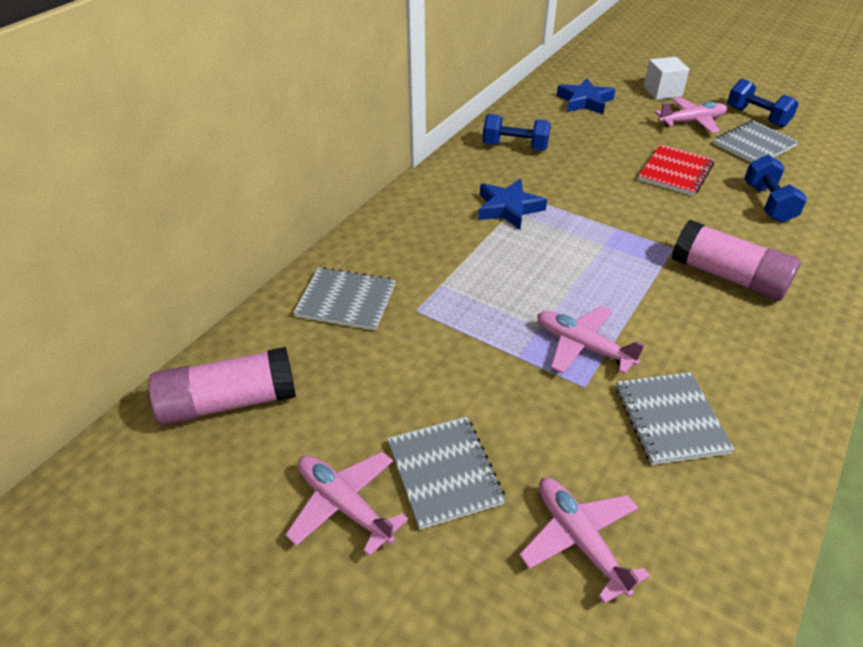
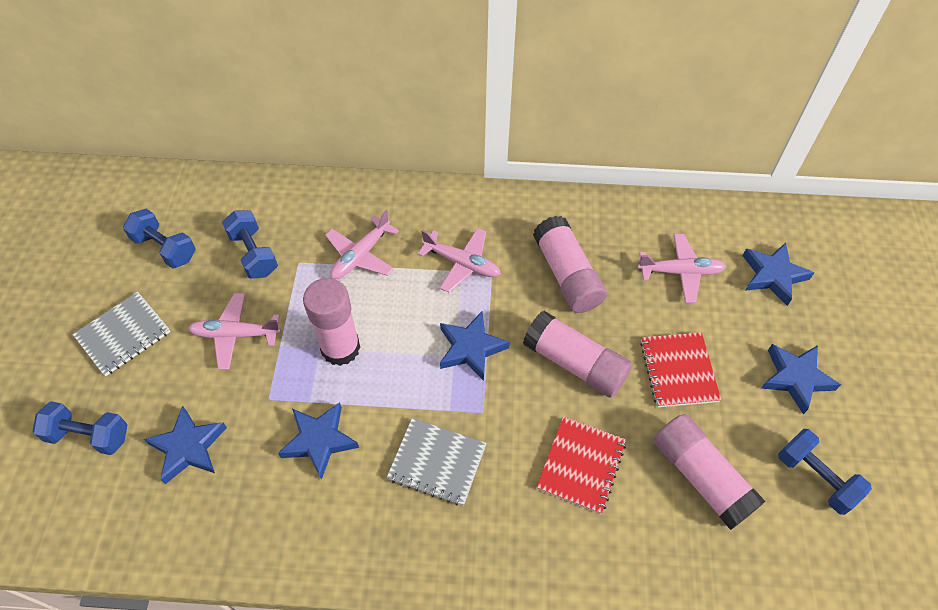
blue dumbbell: 3 -> 4
blue star: 2 -> 5
grey notebook: 4 -> 2
pink glue stick: 2 -> 4
red notebook: 1 -> 2
white cube: 1 -> 0

